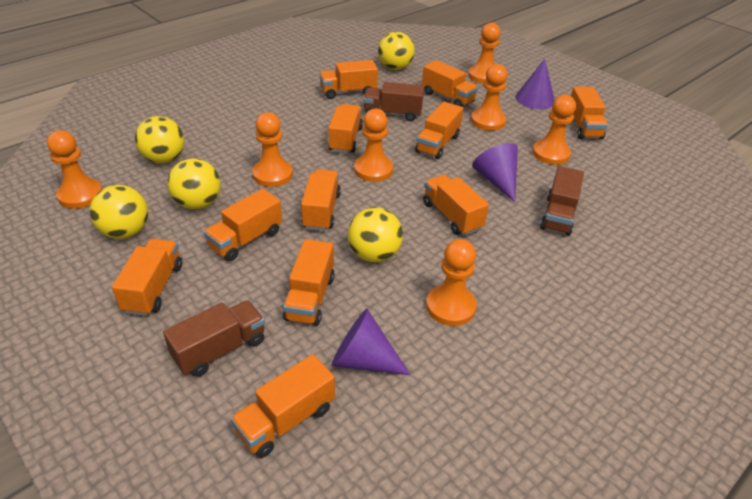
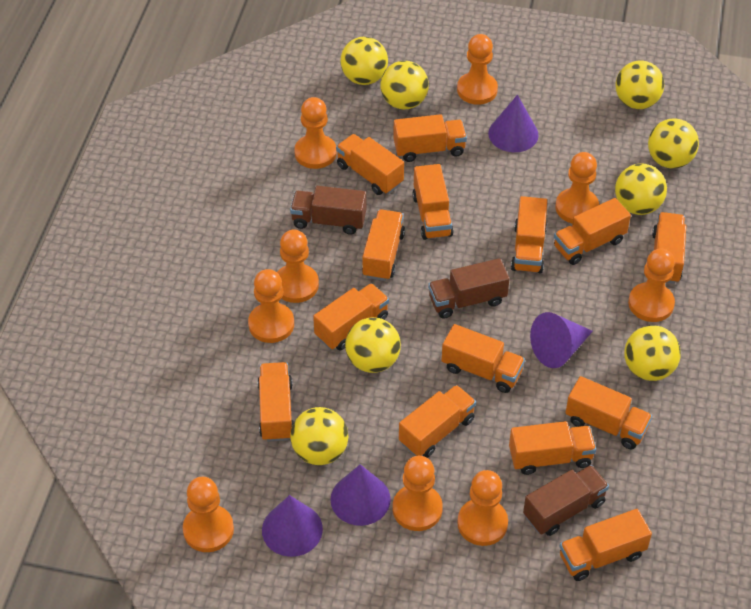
orange pawn: 7 -> 9
orange truck: 11 -> 14
purple cone: 3 -> 4
yellow ball: 5 -> 8

